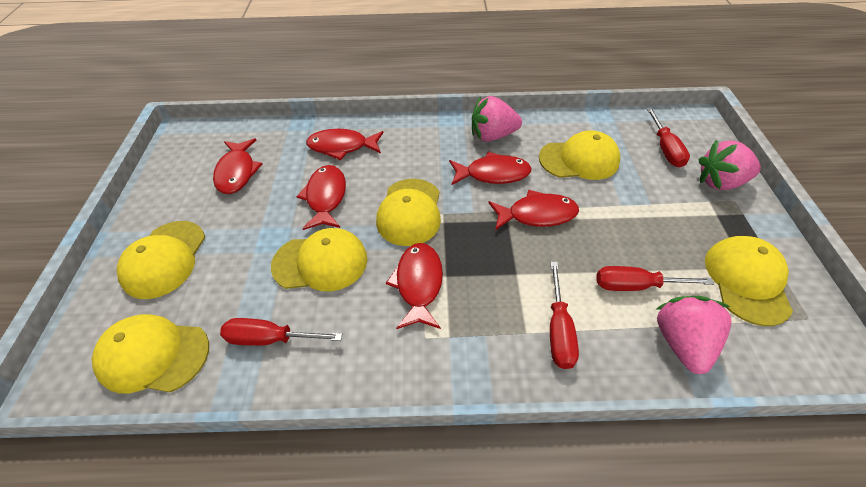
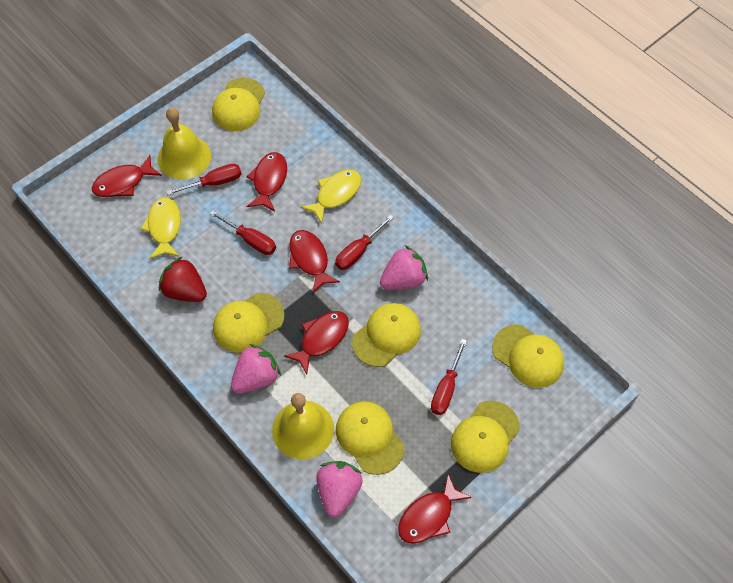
red fish: 6 -> 5
red strawberry: 0 -> 1
yellow bell: 0 -> 2
yellow fish: 0 -> 2

